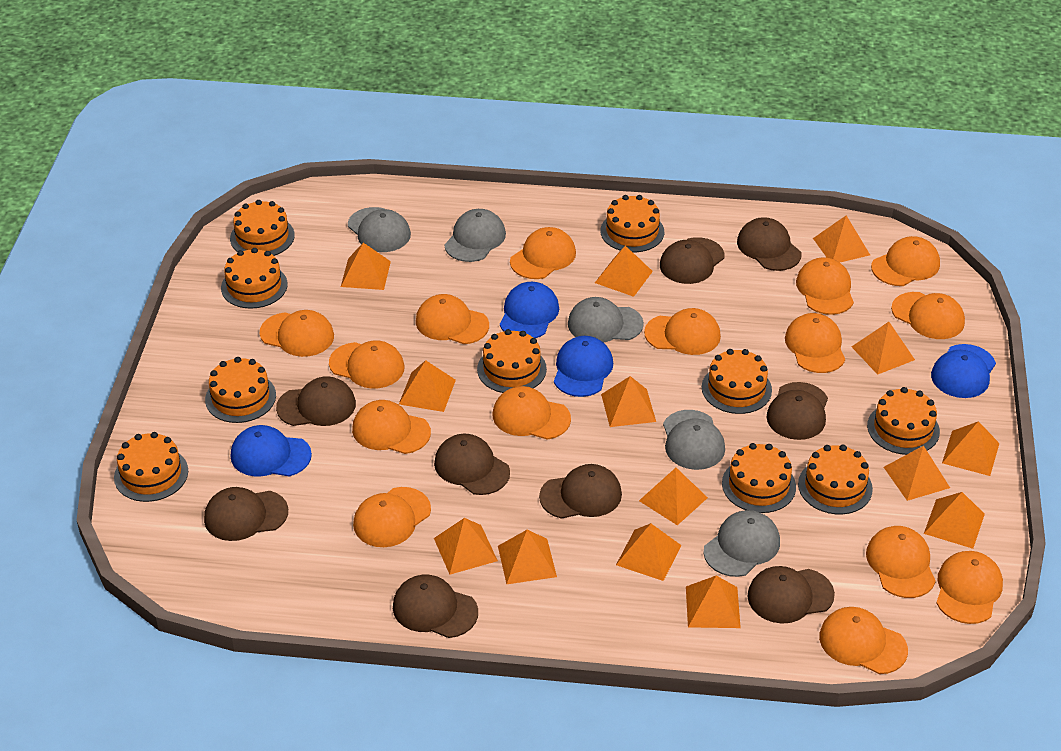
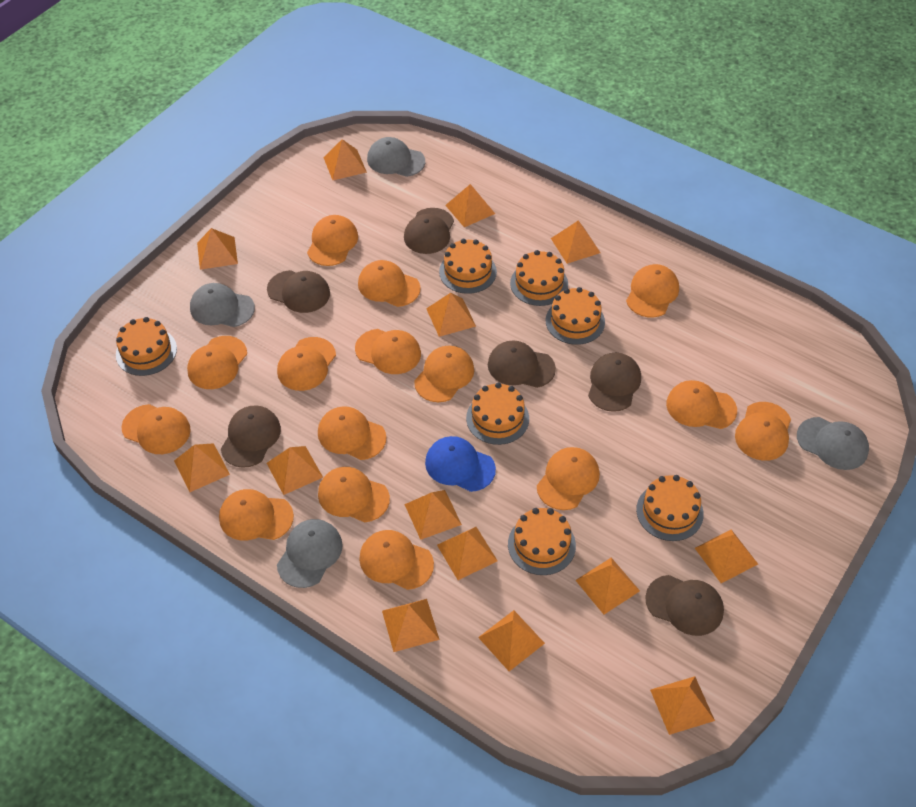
blue cap: 4 -> 1
brown cap: 9 -> 6
grey cap: 5 -> 4
orange cake: 10 -> 7

